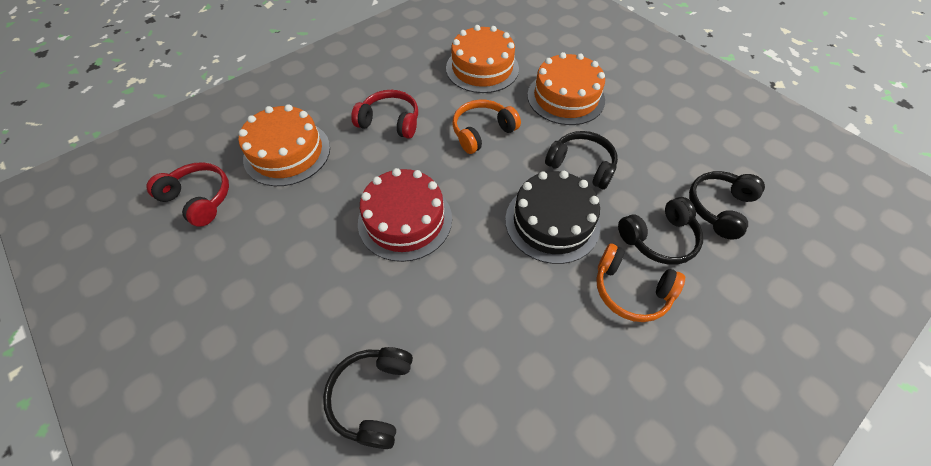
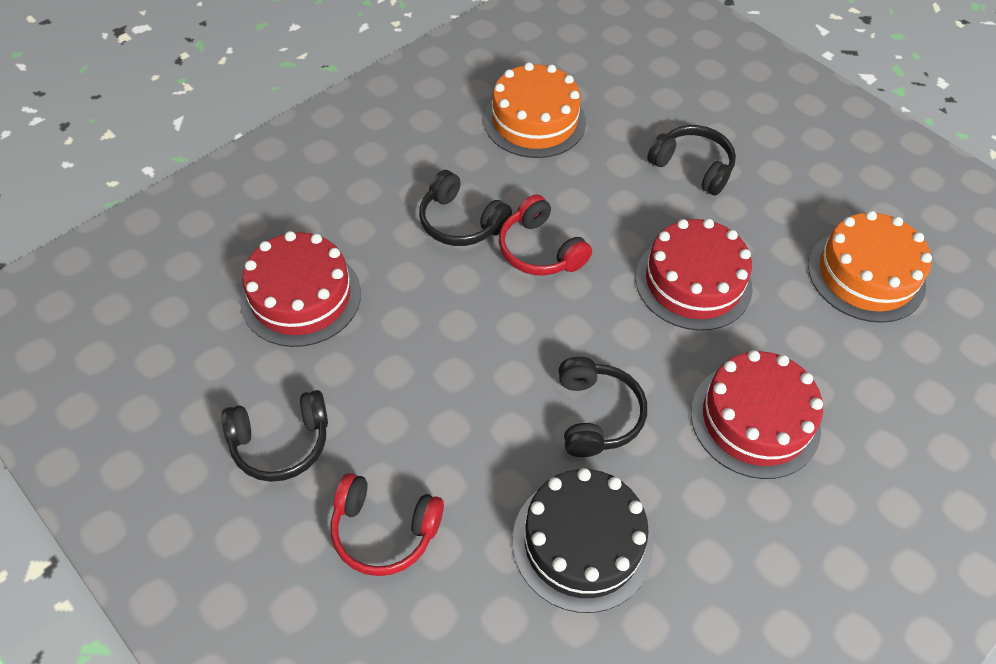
orange cake: 3 -> 2
orange headphones: 2 -> 0
red cake: 1 -> 3

